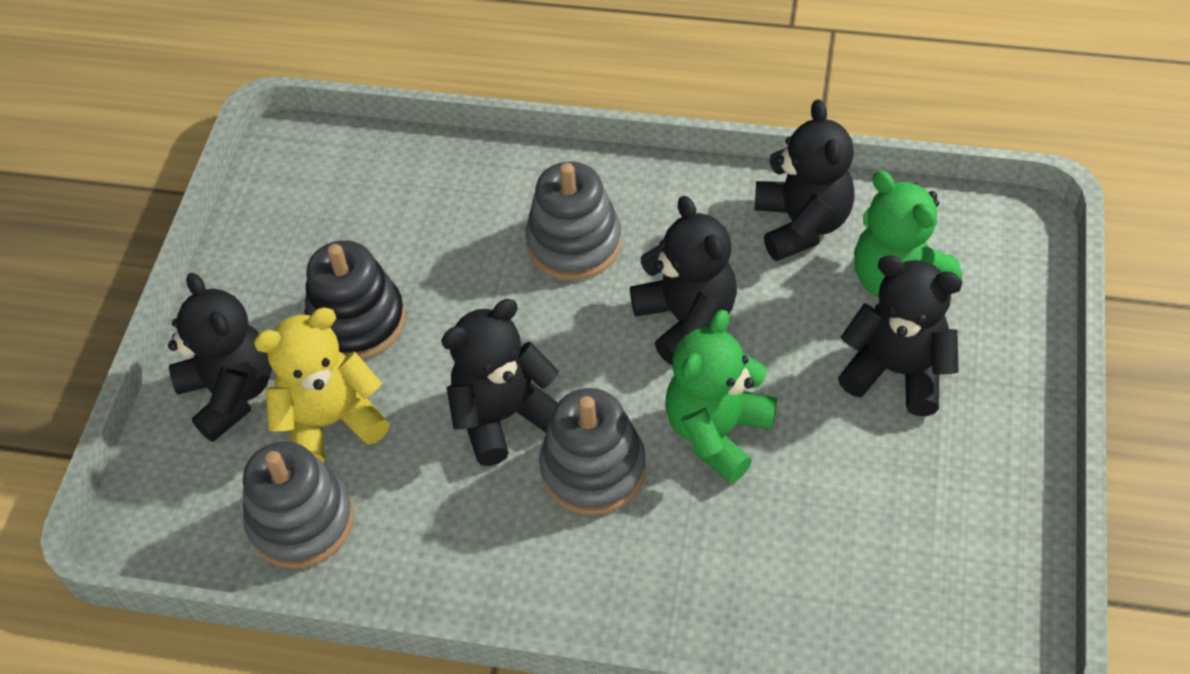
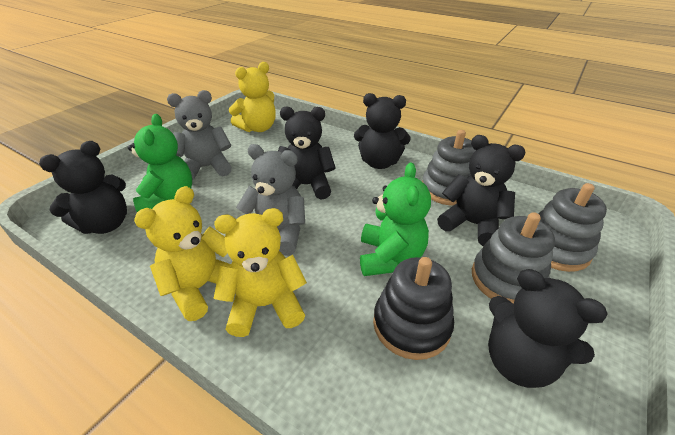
grey teddy bear: 0 -> 2
yellow teddy bear: 1 -> 3

